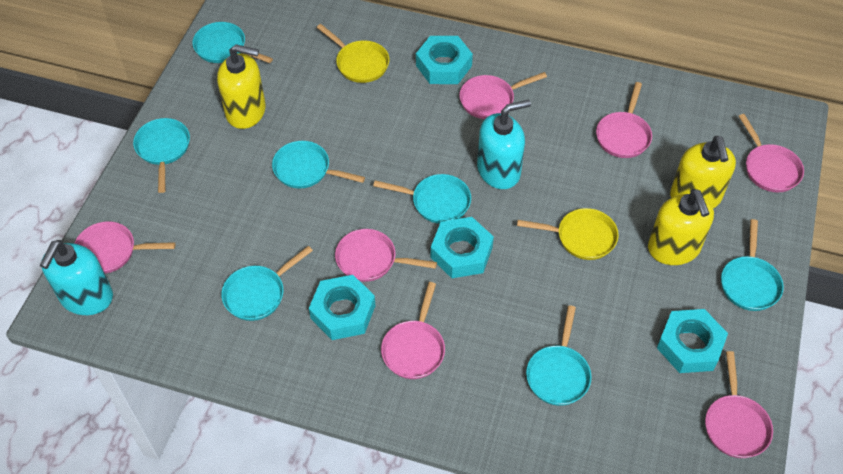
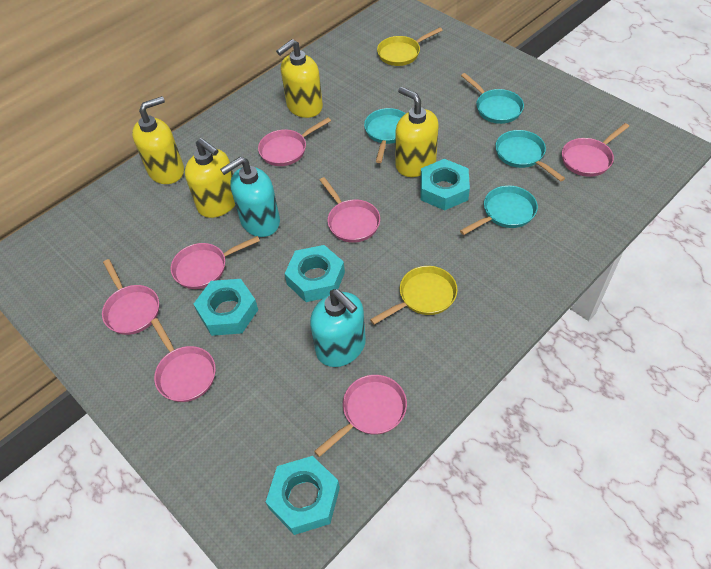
turquoise pan: 7 -> 4
yellow soap dispenser: 3 -> 4

